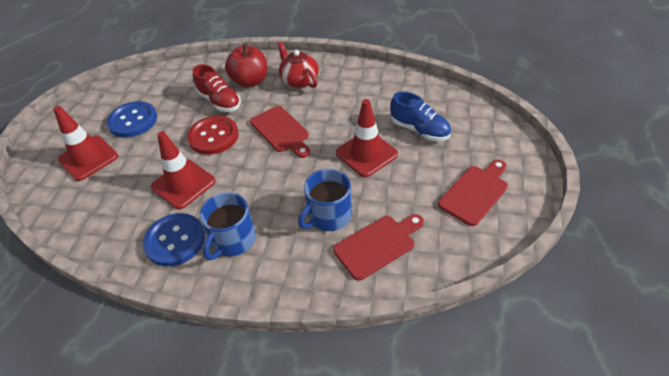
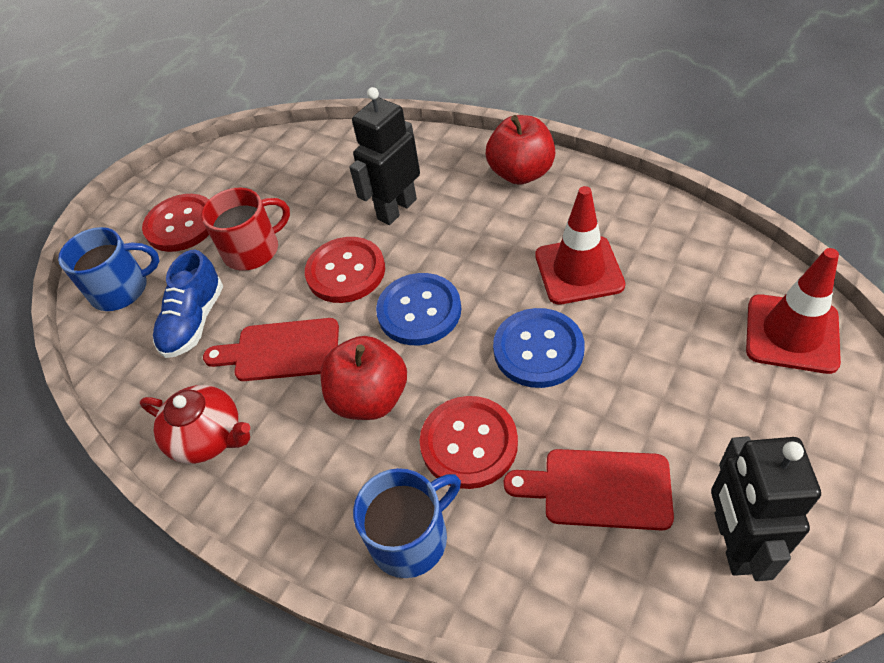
black robot: 0 -> 2
red apple: 1 -> 2
red button: 1 -> 3
red cutting board: 3 -> 2
red mug: 0 -> 1
red shoe: 1 -> 0
red traffic cone: 3 -> 2

